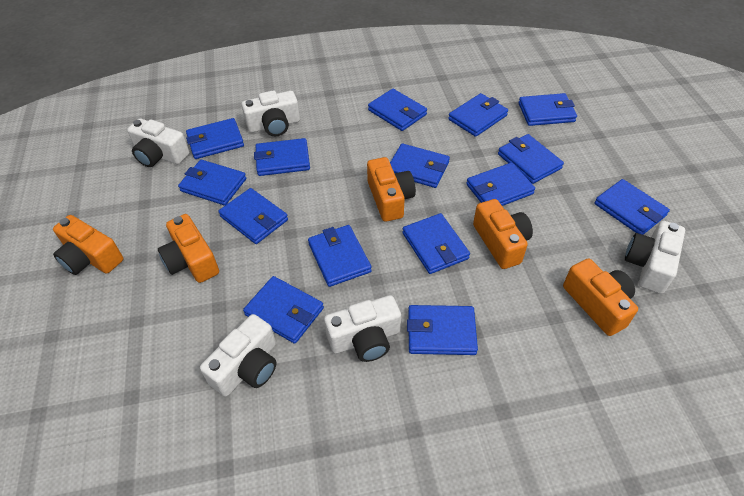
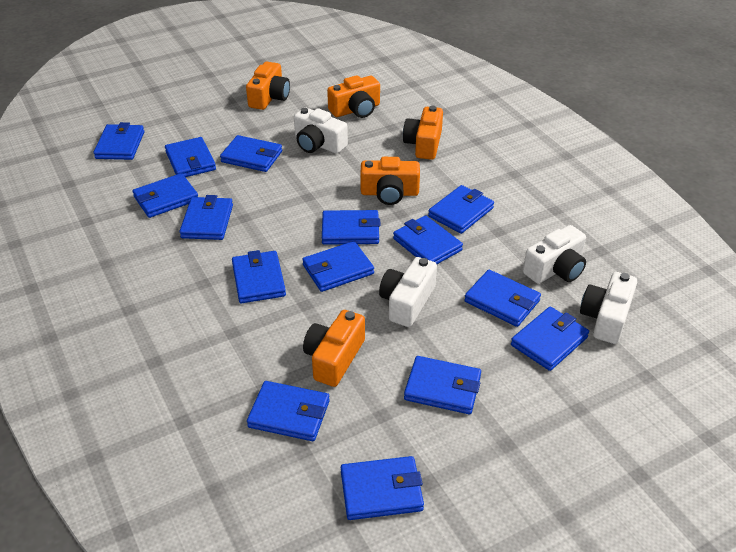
white camera: 5 -> 4

